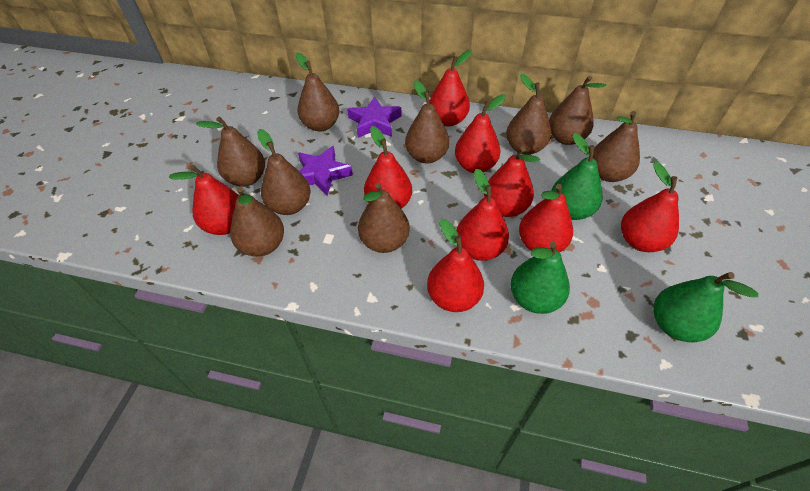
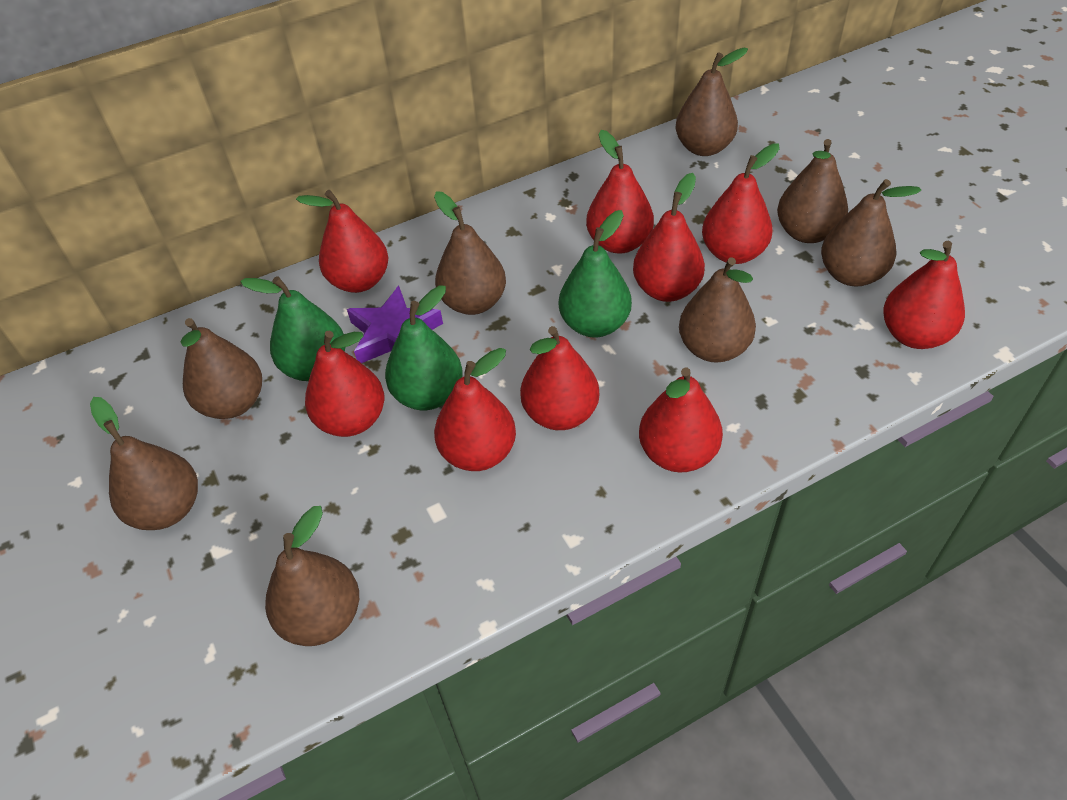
brown pear: 9 -> 8
purple star: 2 -> 1

